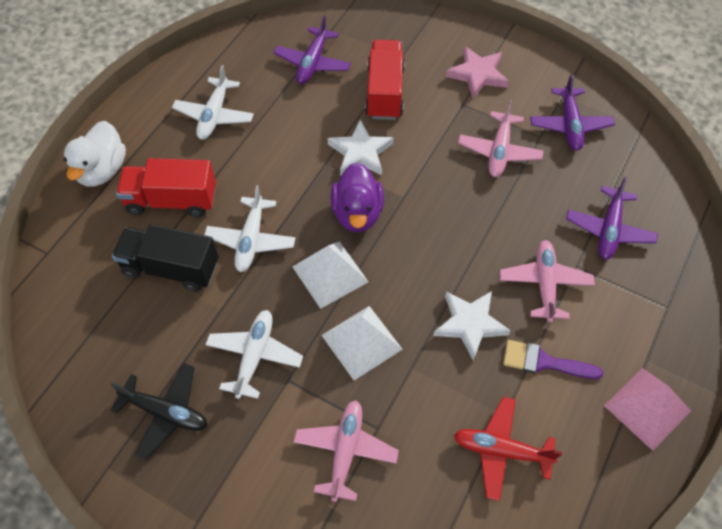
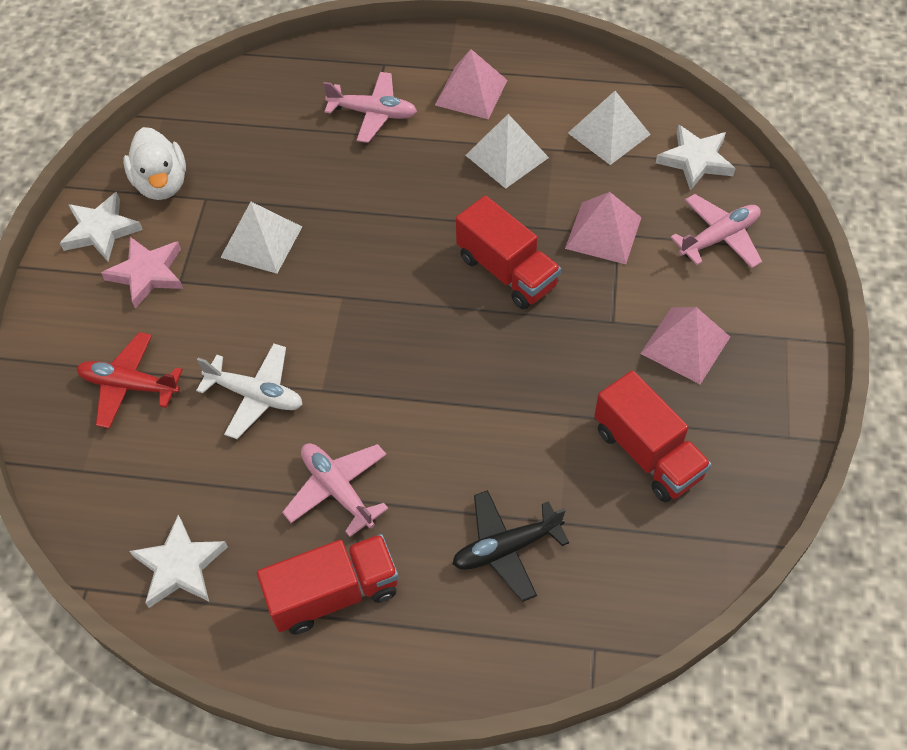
black truck: 1 -> 0
pink pyramid: 1 -> 3
purple brush: 1 -> 0
purple duck: 1 -> 0
purple plane: 3 -> 0
red truck: 2 -> 3
white plane: 3 -> 1
white pyramid: 2 -> 3
white star: 2 -> 3

